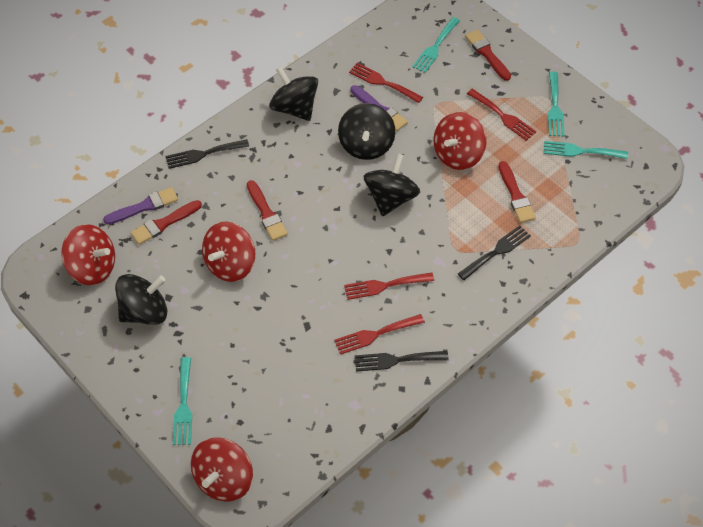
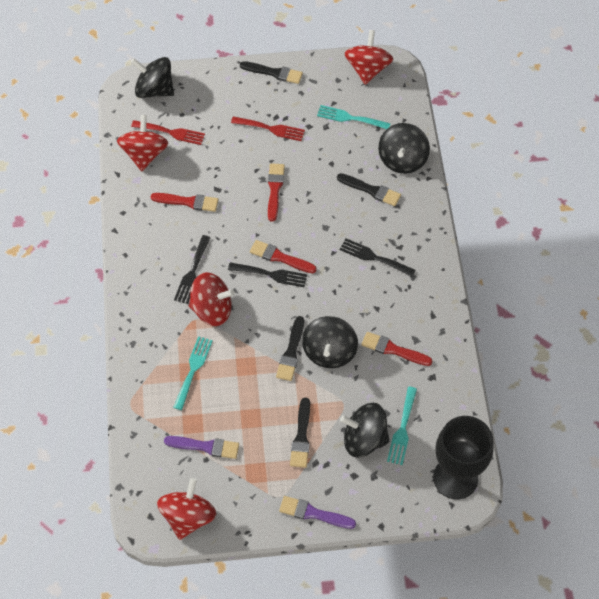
black brush: 0 -> 4
black goblet: 0 -> 1
red fork: 4 -> 2
turquoise fork: 4 -> 3

